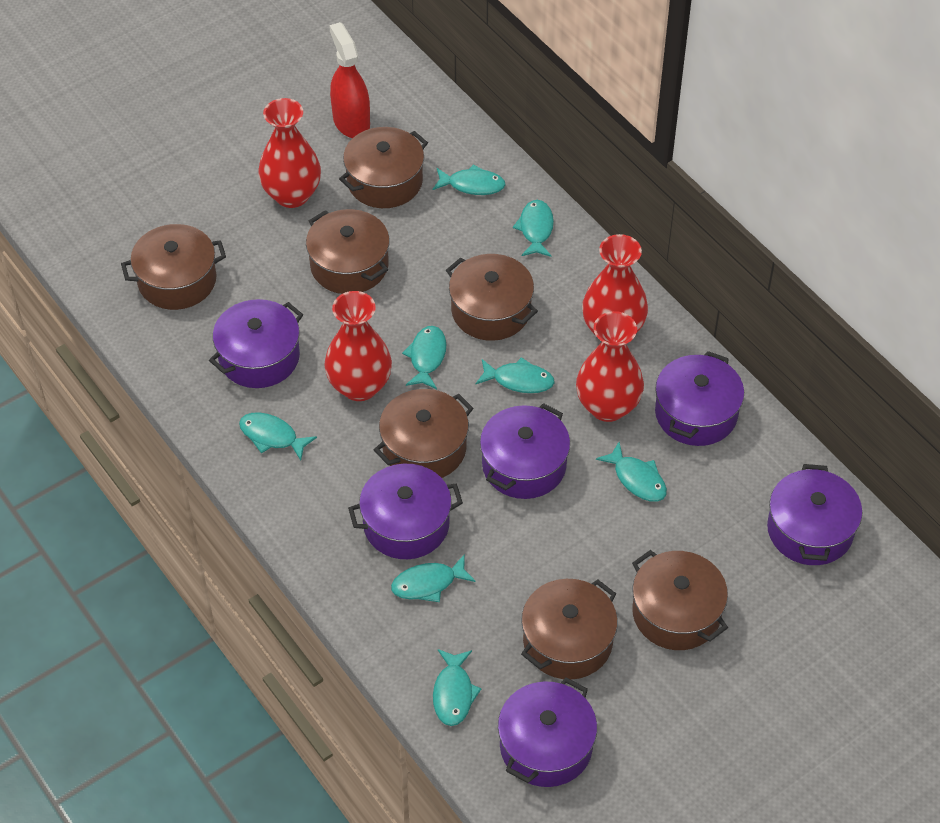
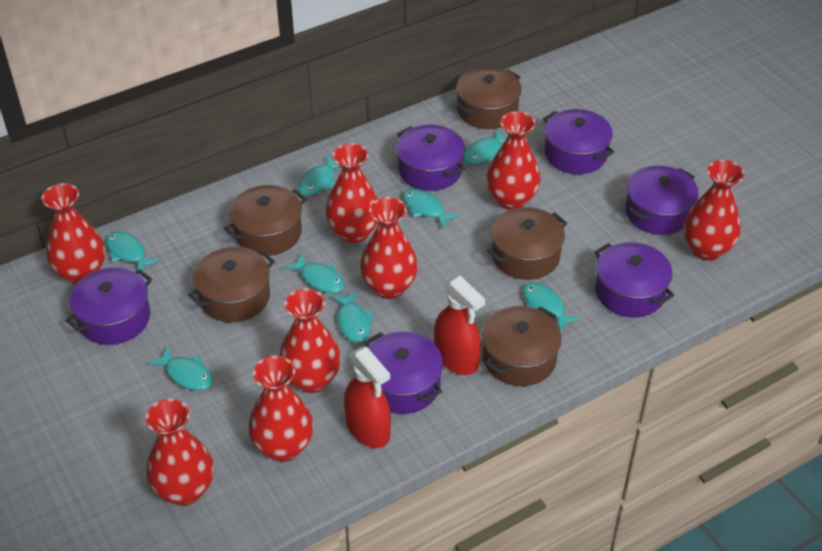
brown pot: 7 -> 5
red spray bottle: 1 -> 2
red vase: 4 -> 8

